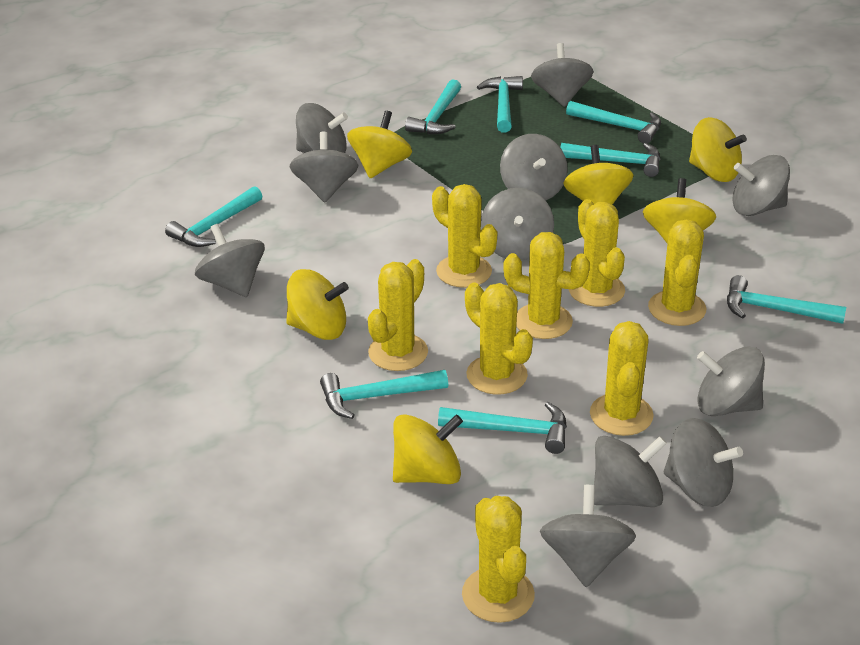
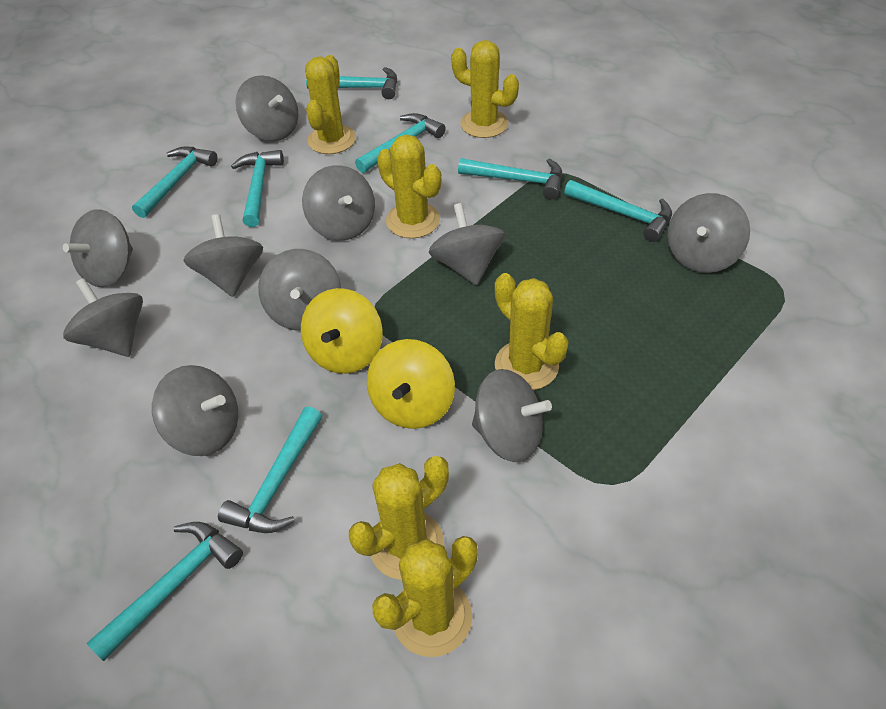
grey spinning top: 11 -> 10
yellow cactus: 8 -> 6
yellow spinning top: 6 -> 2

